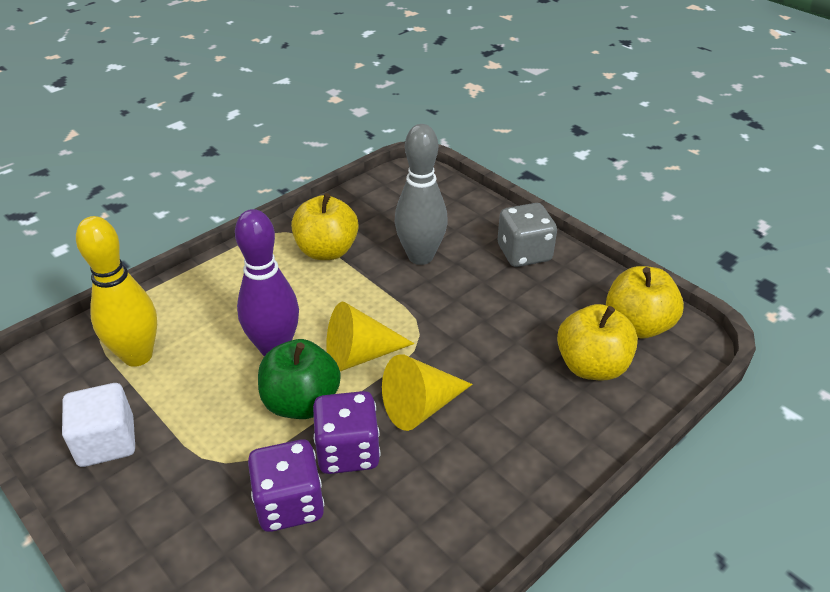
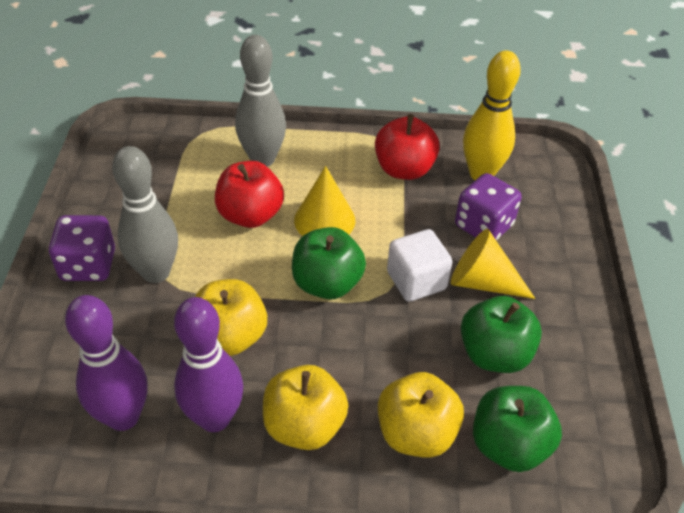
green apple: 1 -> 3
grey bowling pin: 1 -> 2
grey dice: 1 -> 0
purple bowling pin: 1 -> 2
red apple: 0 -> 2

